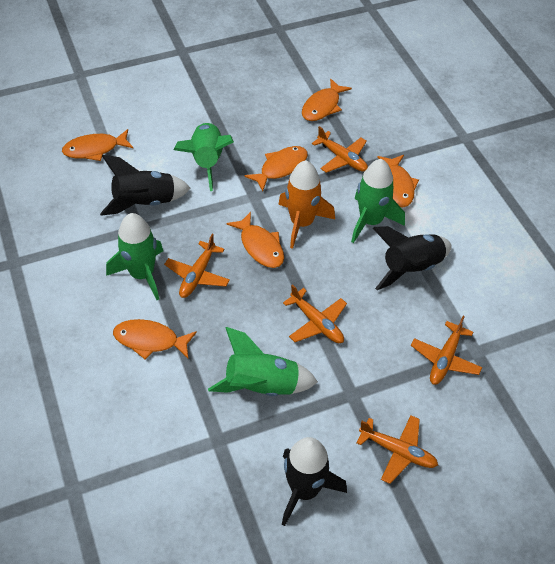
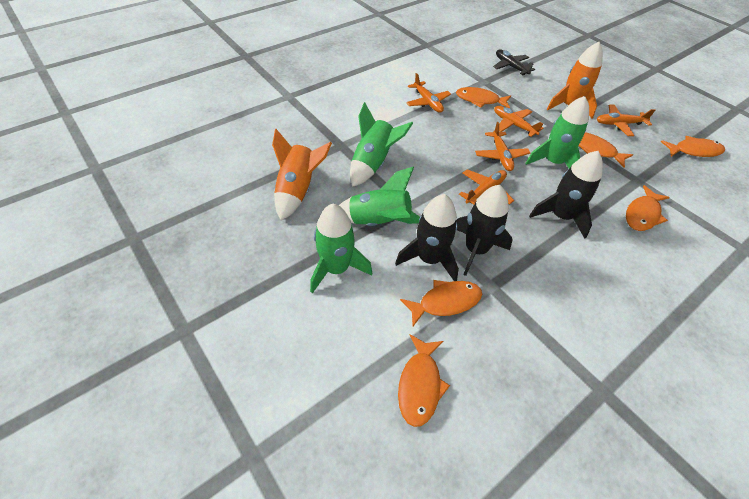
black plane: 0 -> 1
orange rocket: 1 -> 2

